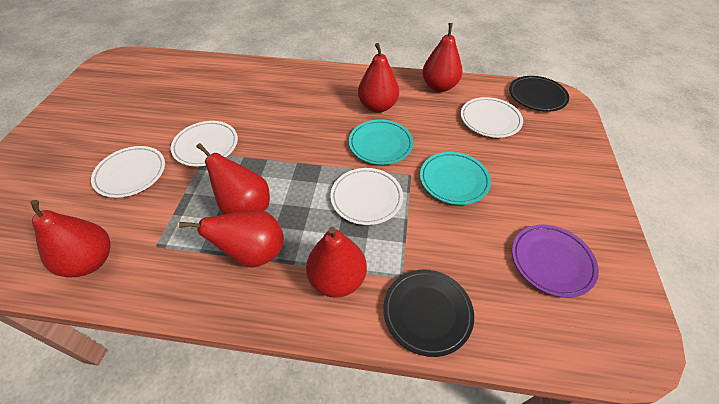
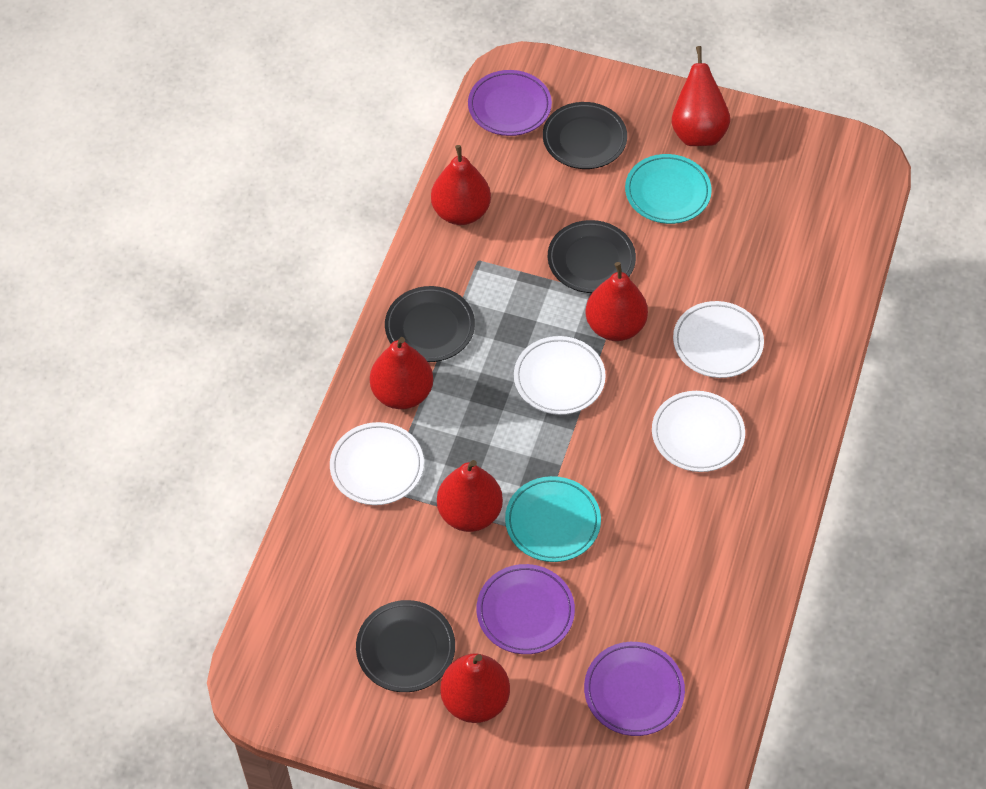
black plate: 2 -> 4
purple plate: 1 -> 3

